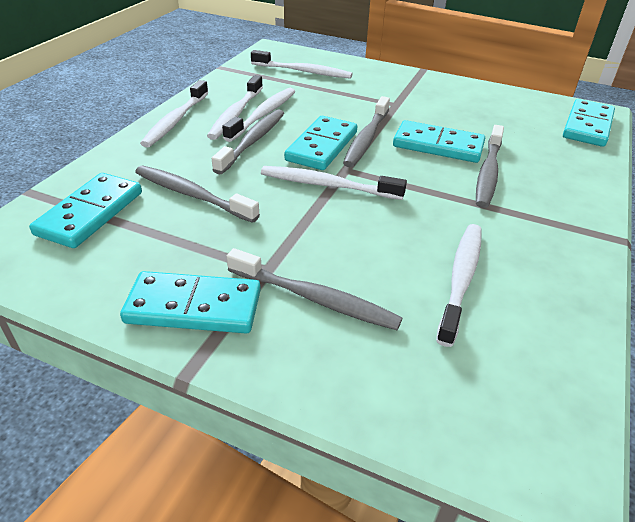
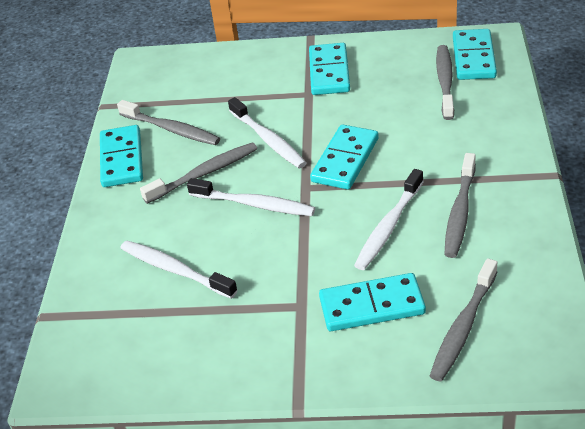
white toothbrush: 6 -> 4

